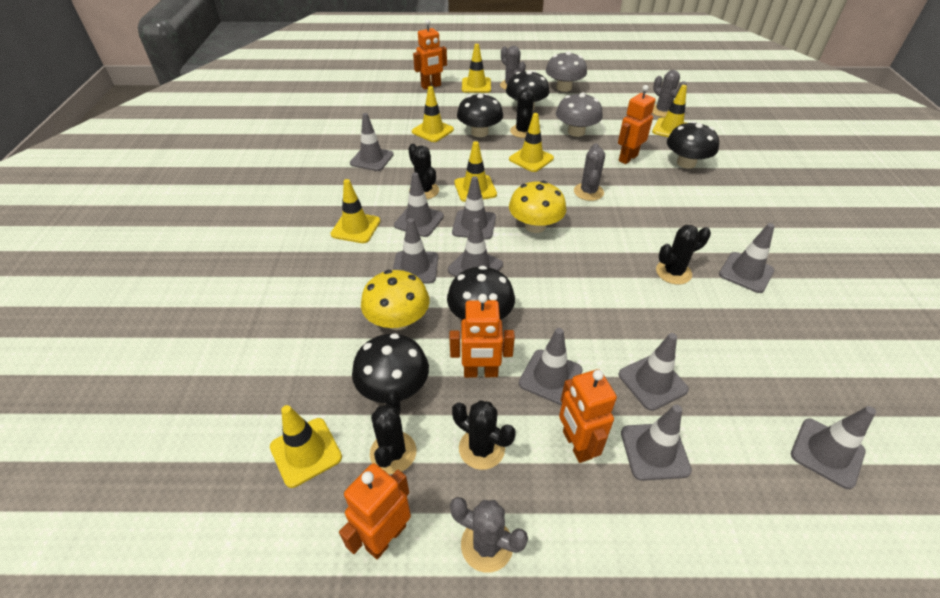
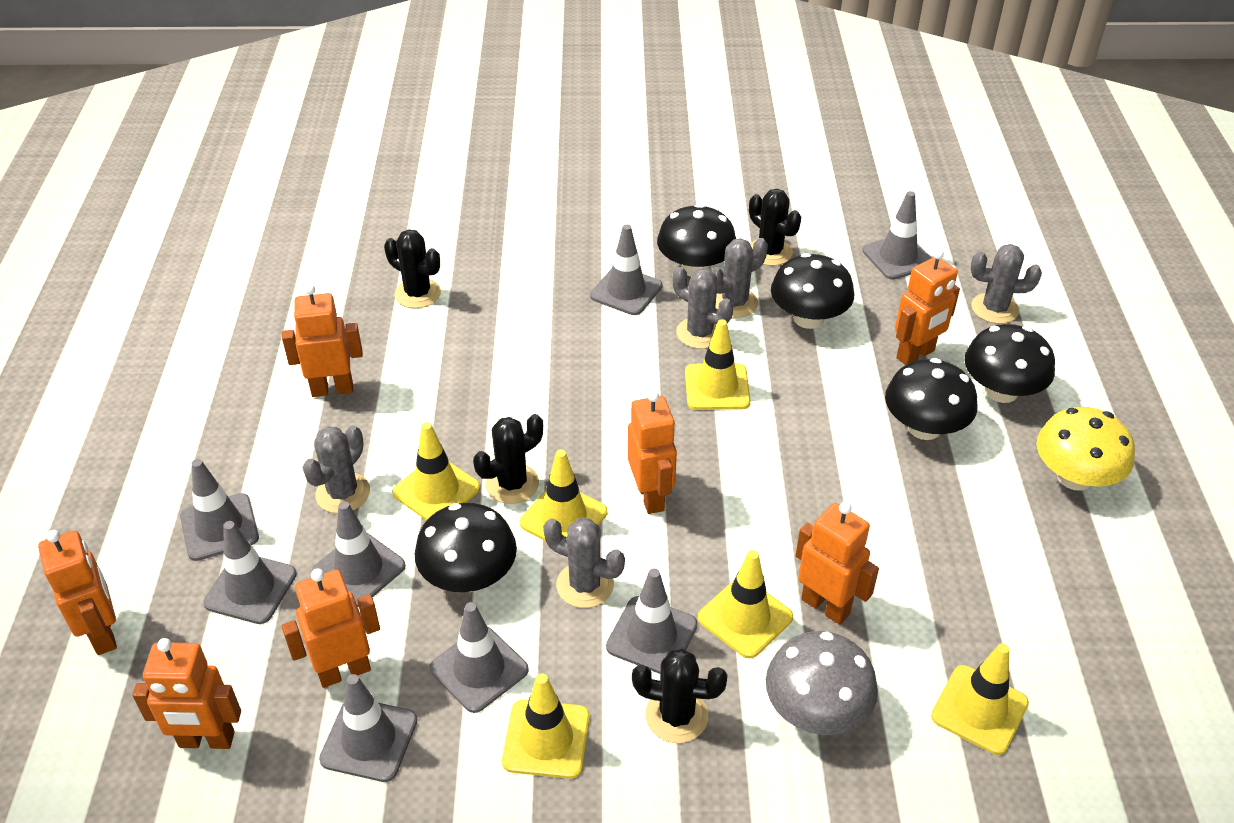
black cactus: 5 -> 4
grey cactus: 4 -> 5
grey mushroom: 2 -> 1
grey traffic cone: 10 -> 8
orange robot: 5 -> 7
yellow mushroom: 2 -> 1
yellow traffic cone: 7 -> 6

